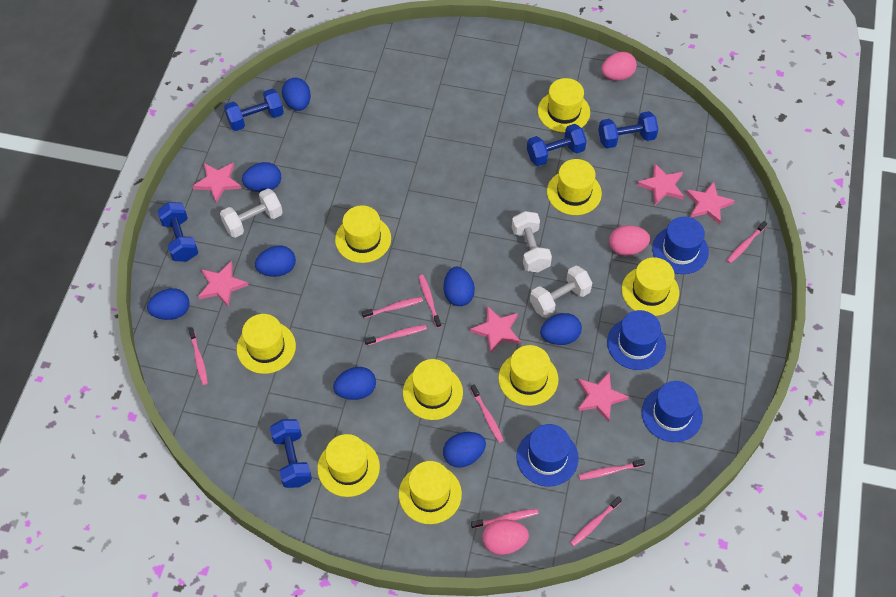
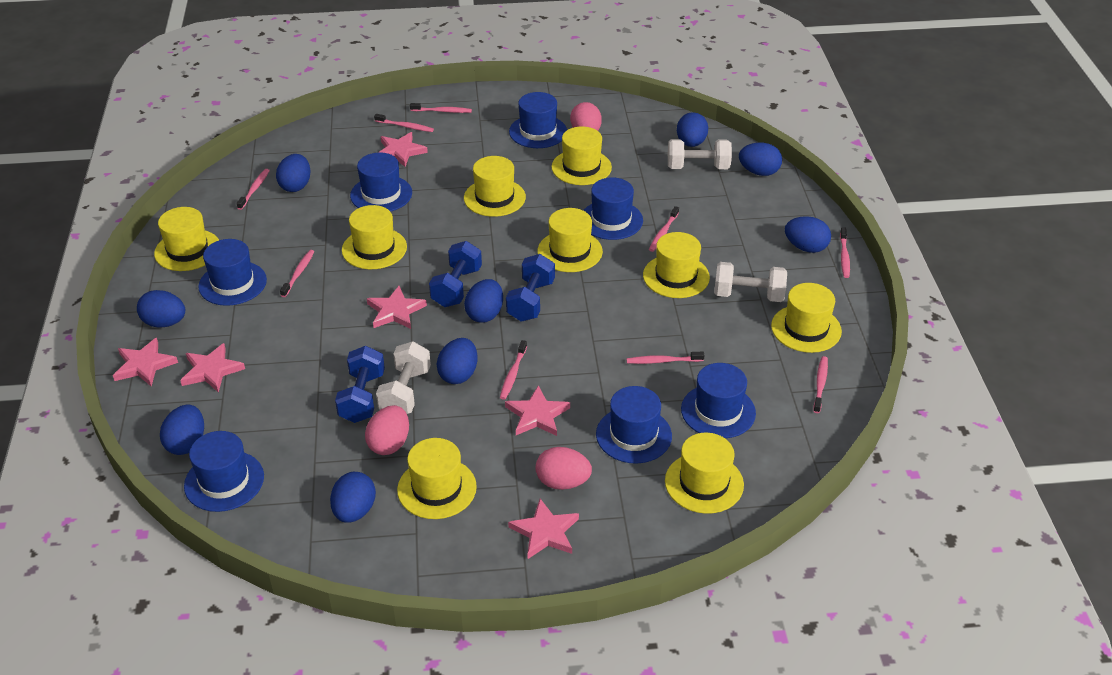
blue dumbbell: 5 -> 3
blue egg: 8 -> 9
blue hat: 4 -> 7

